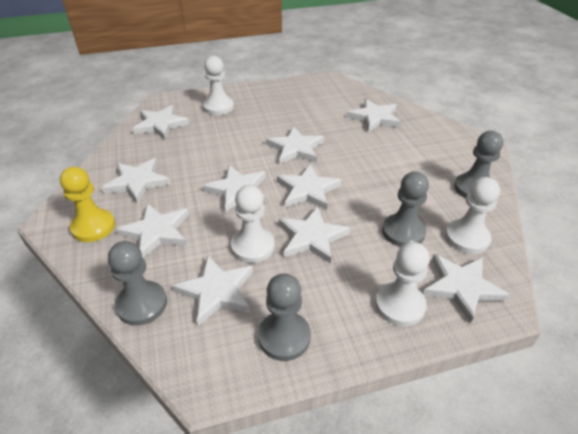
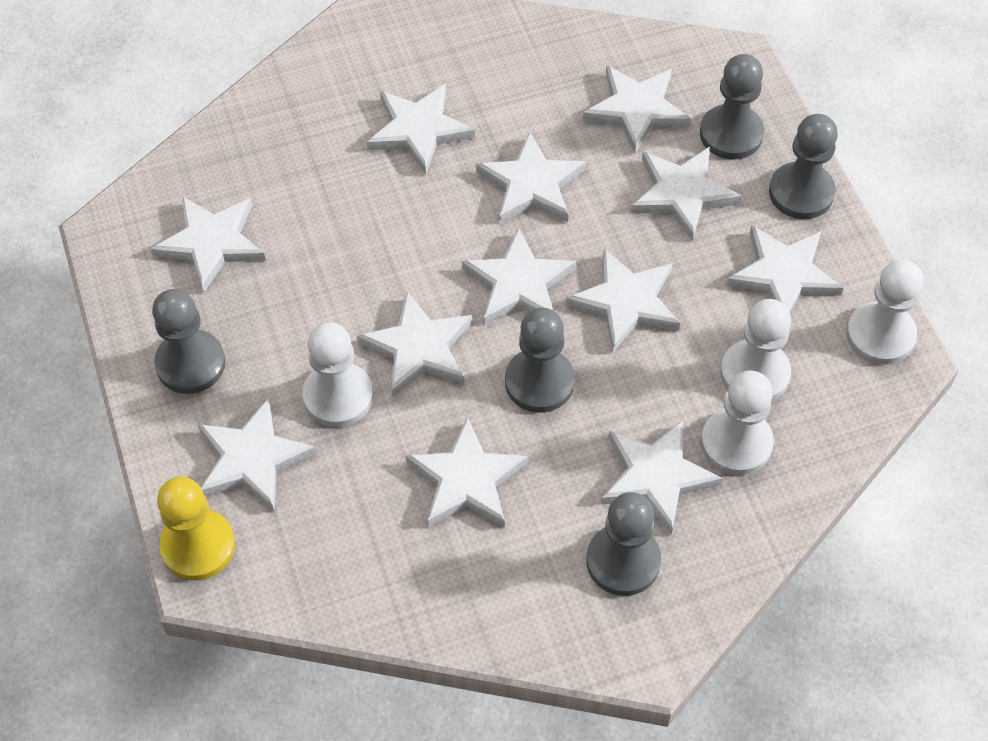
grey pawn: 4 -> 5
white star: 10 -> 12

